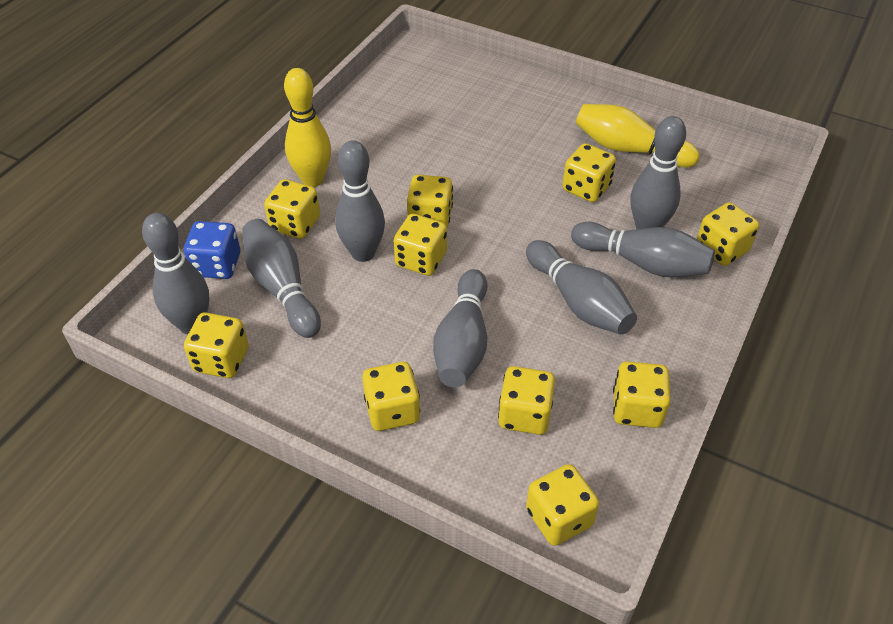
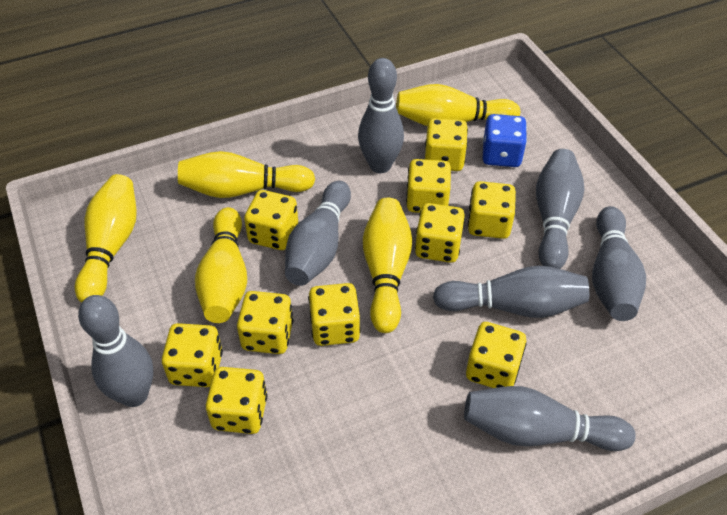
yellow bowling pin: 2 -> 5

